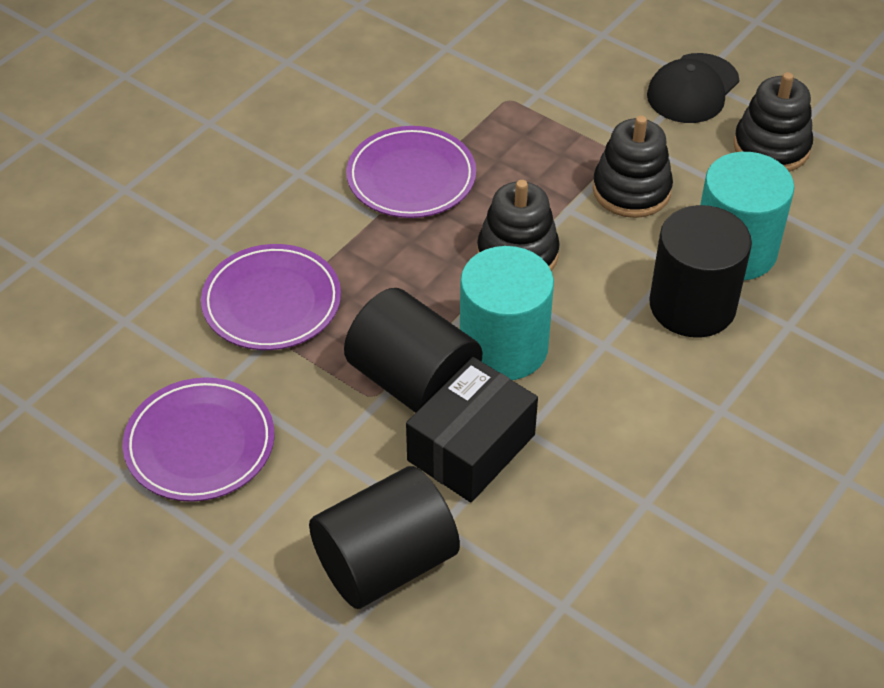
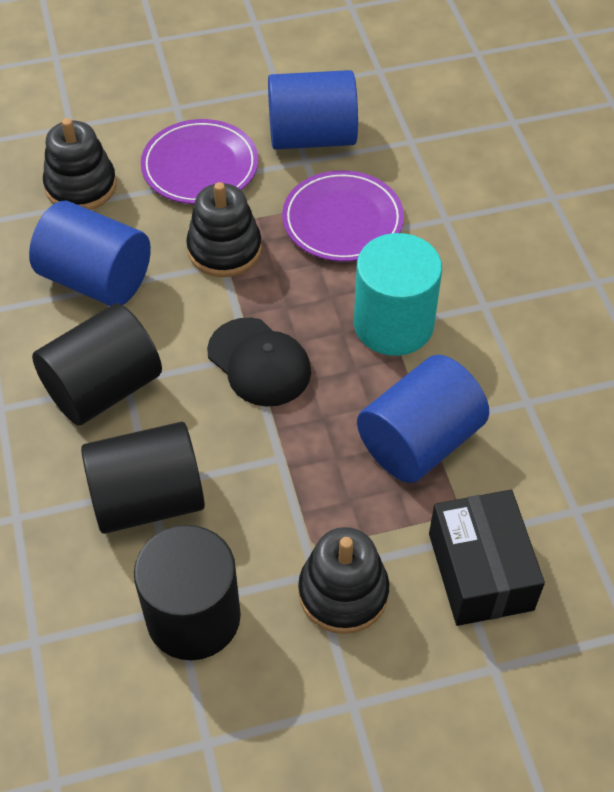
blue cylinder: 0 -> 3
purple plate: 3 -> 2
turquoise cylinder: 2 -> 1

